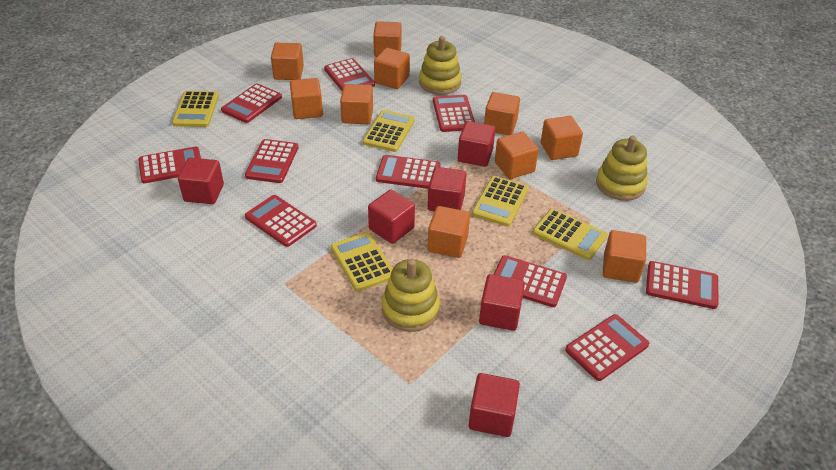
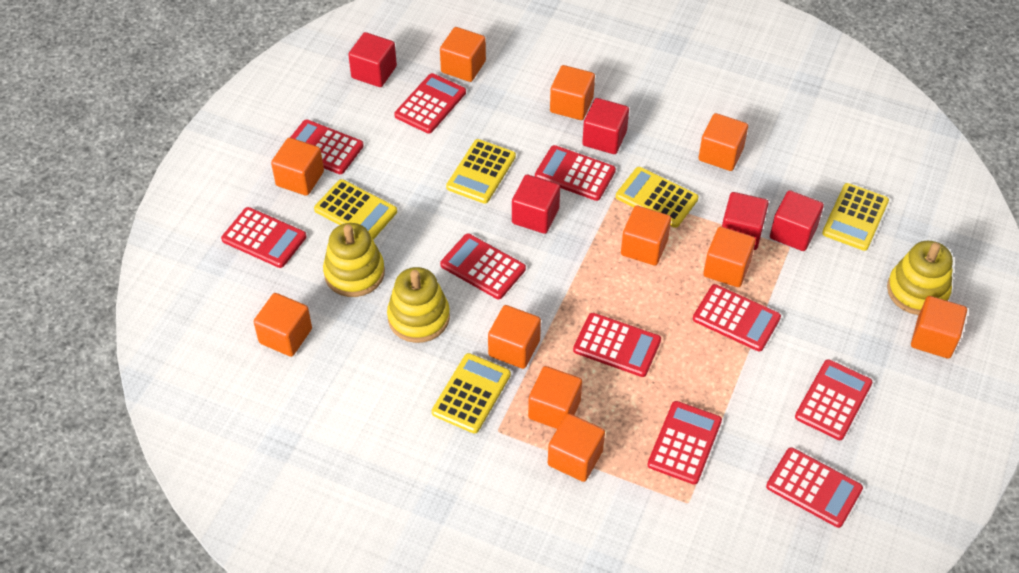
orange cube: 10 -> 11
red cube: 6 -> 5

